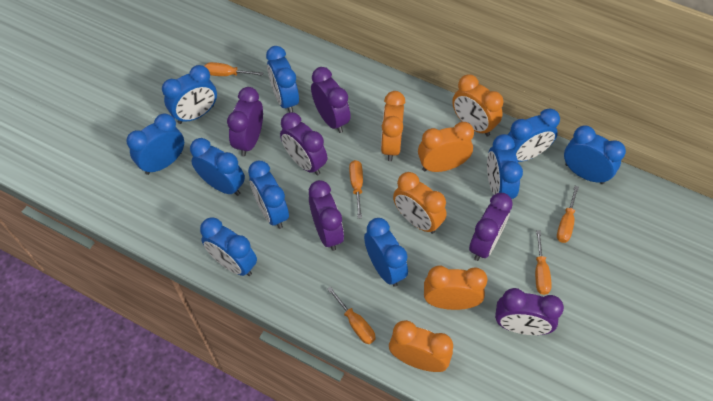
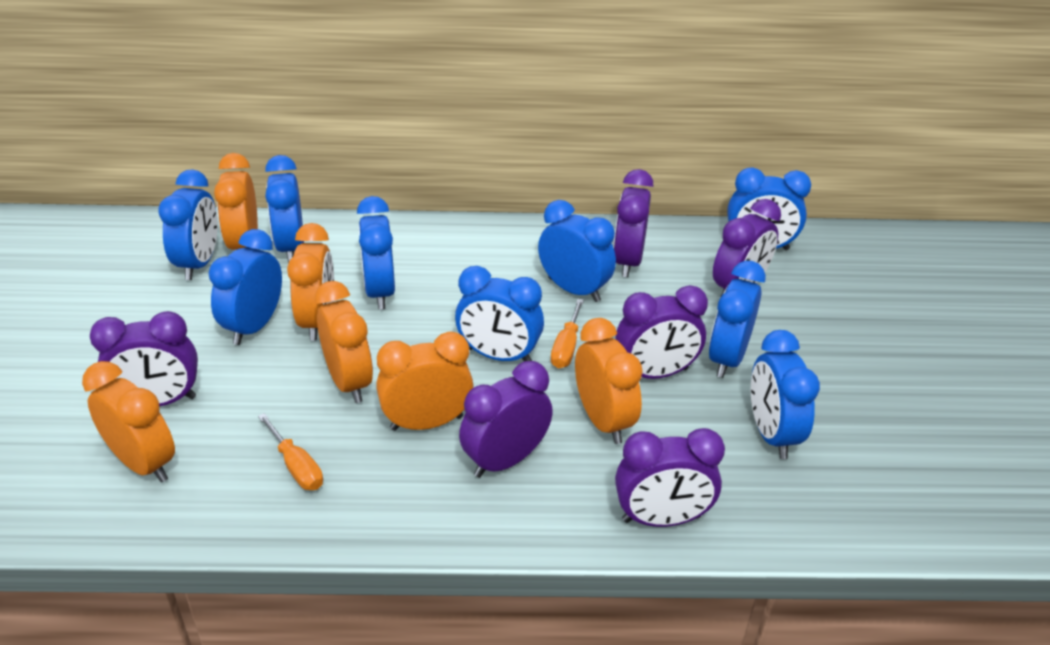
blue clock: 10 -> 9
orange screwdriver: 5 -> 2

